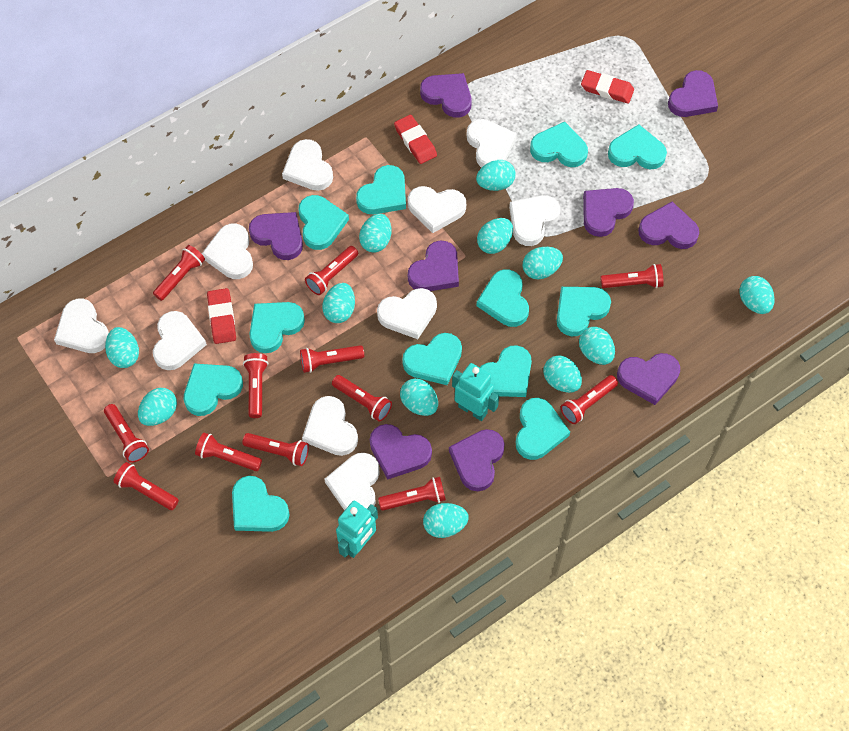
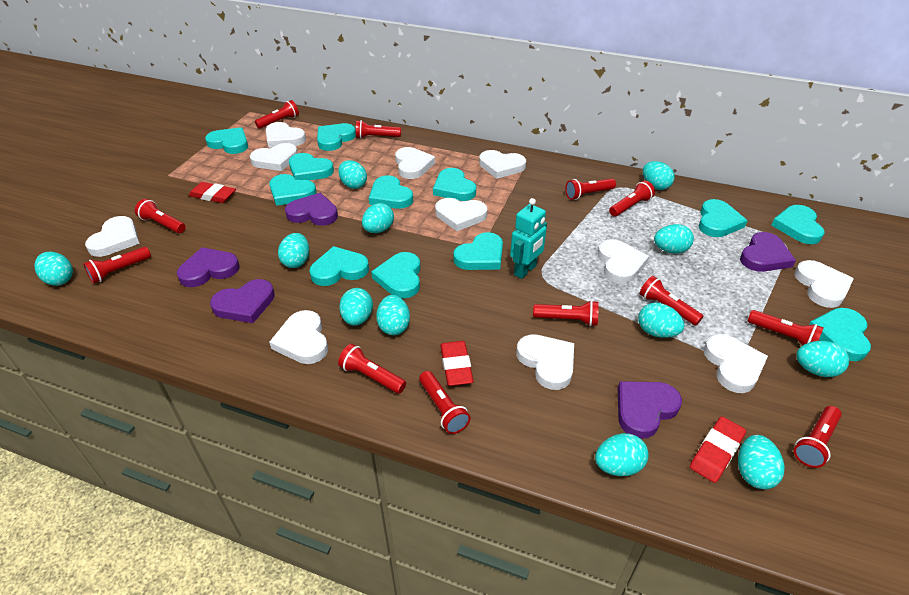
purple heart: 9 -> 5
turquoise robot: 2 -> 1
white heart: 10 -> 11

